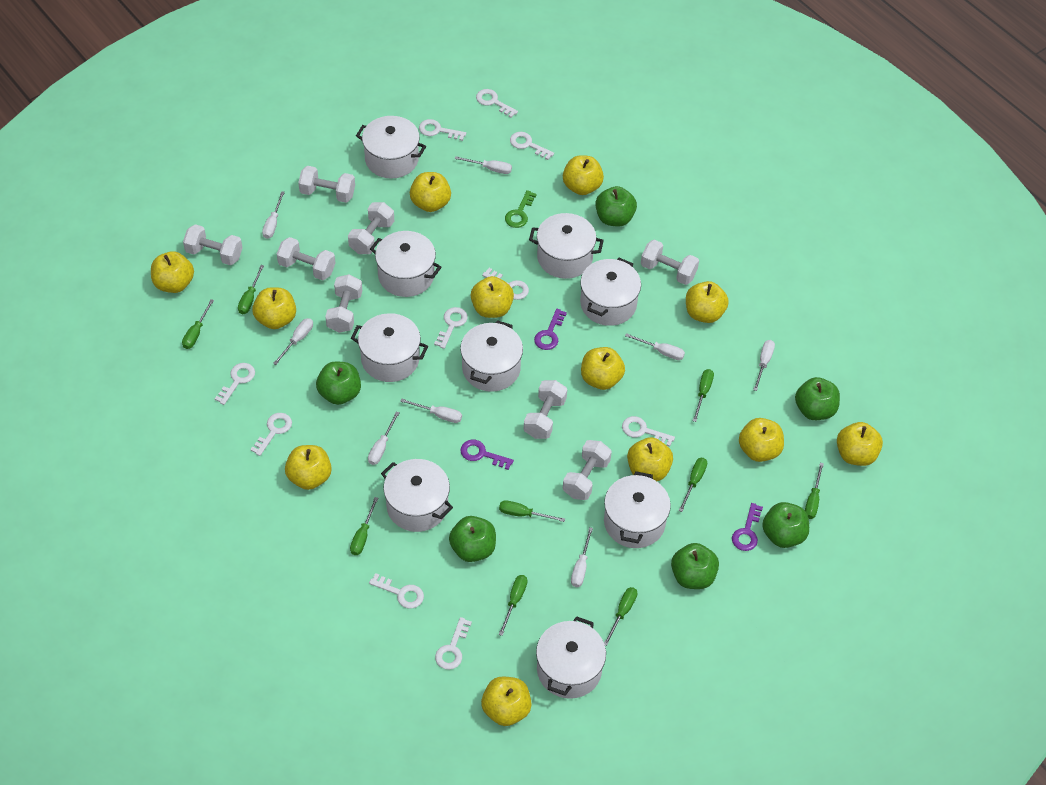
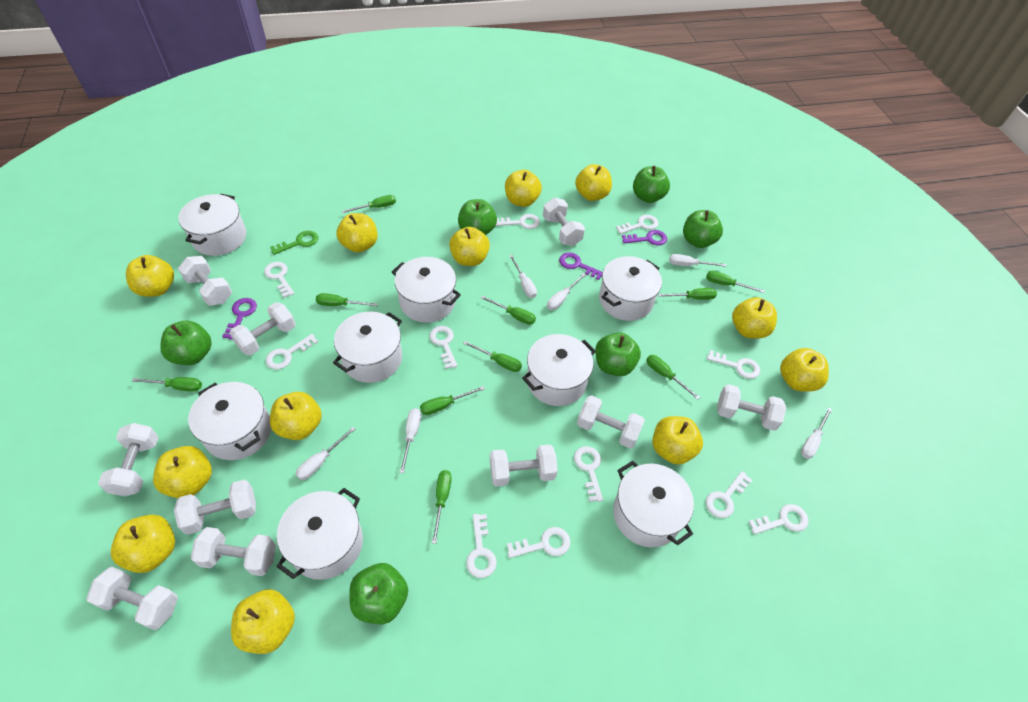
green screwdriver: 9 -> 10
white dumbbell: 8 -> 10
white key: 10 -> 11
white pot: 9 -> 8
white screwdriver: 8 -> 6

